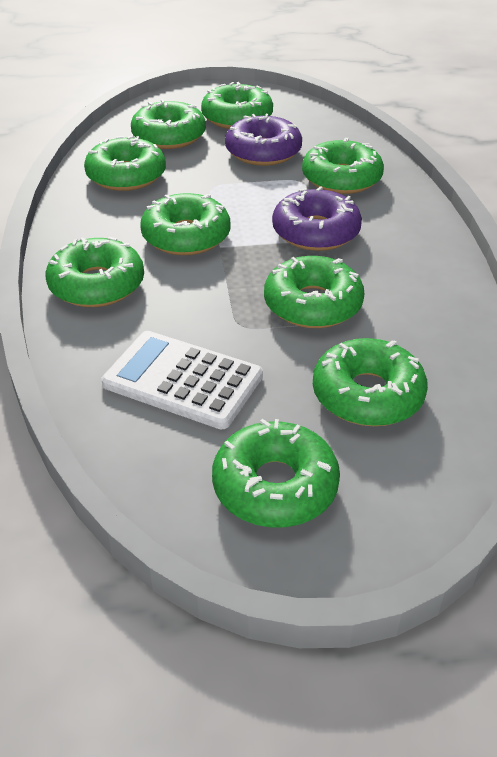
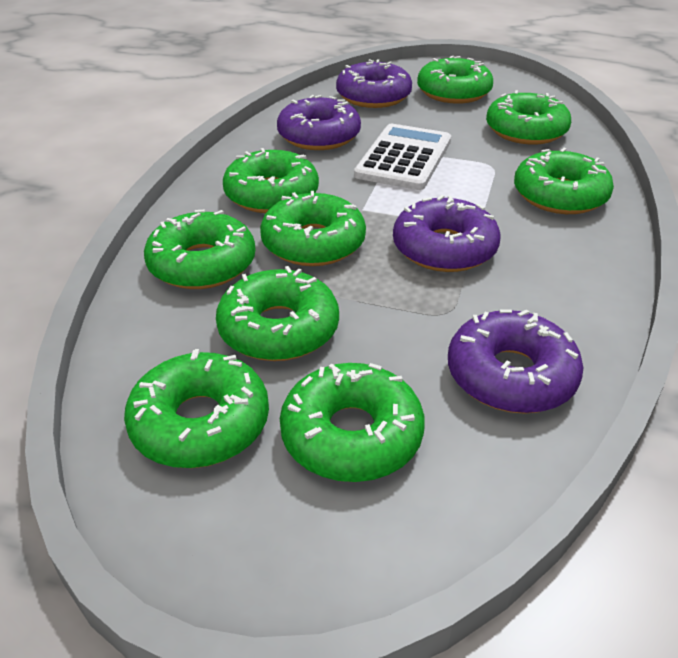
purple donut: 2 -> 4

